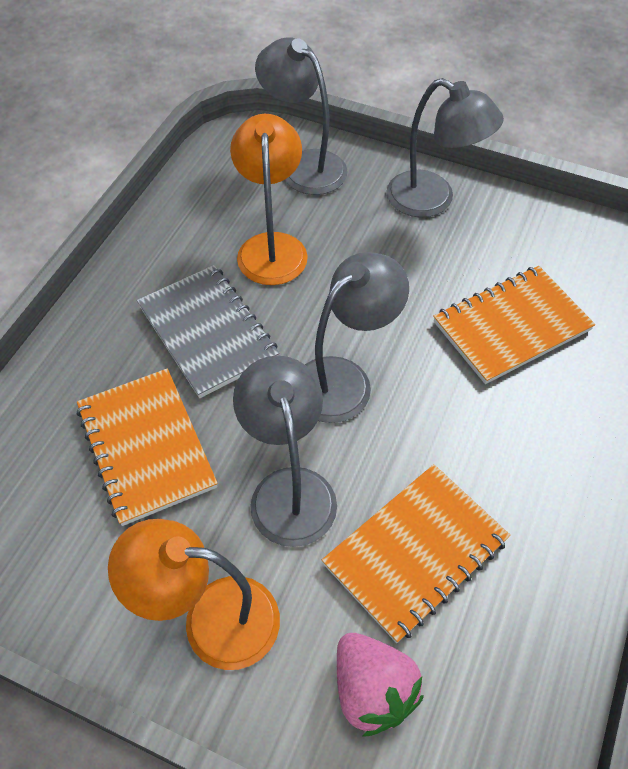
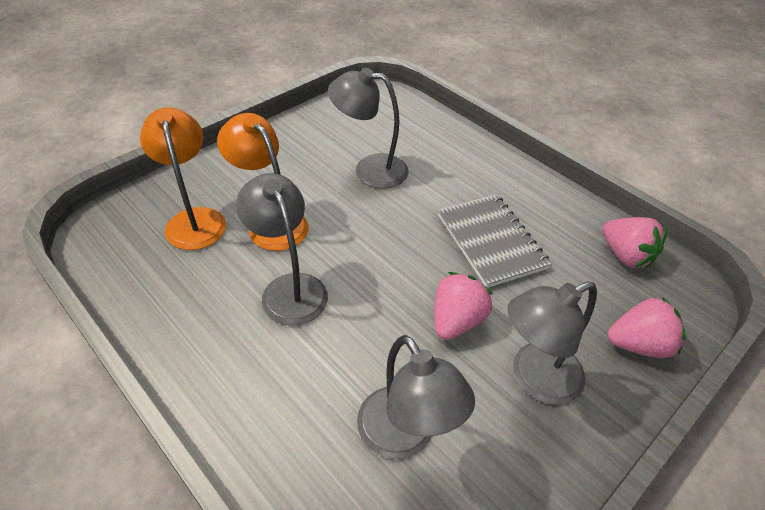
orange notebook: 3 -> 0
pink strawberry: 1 -> 3

